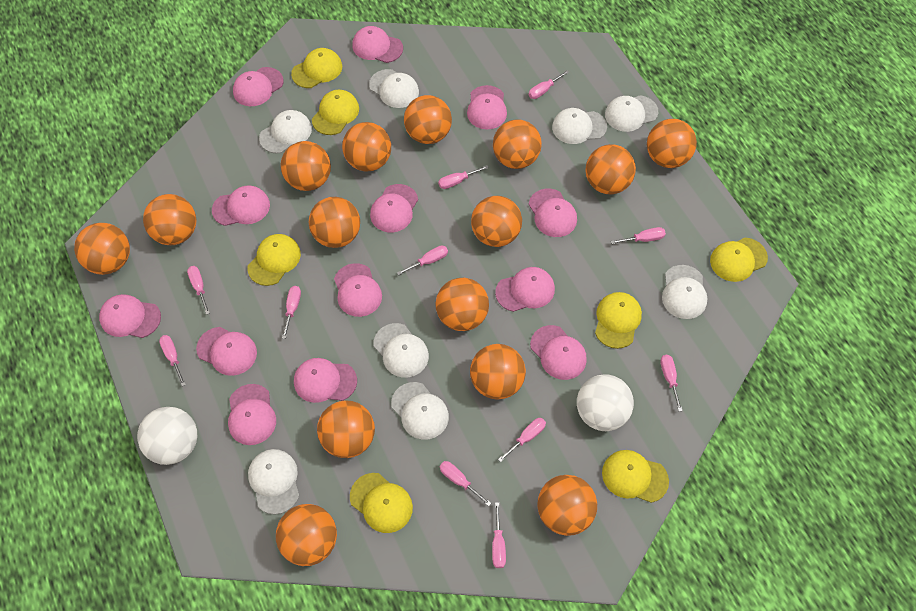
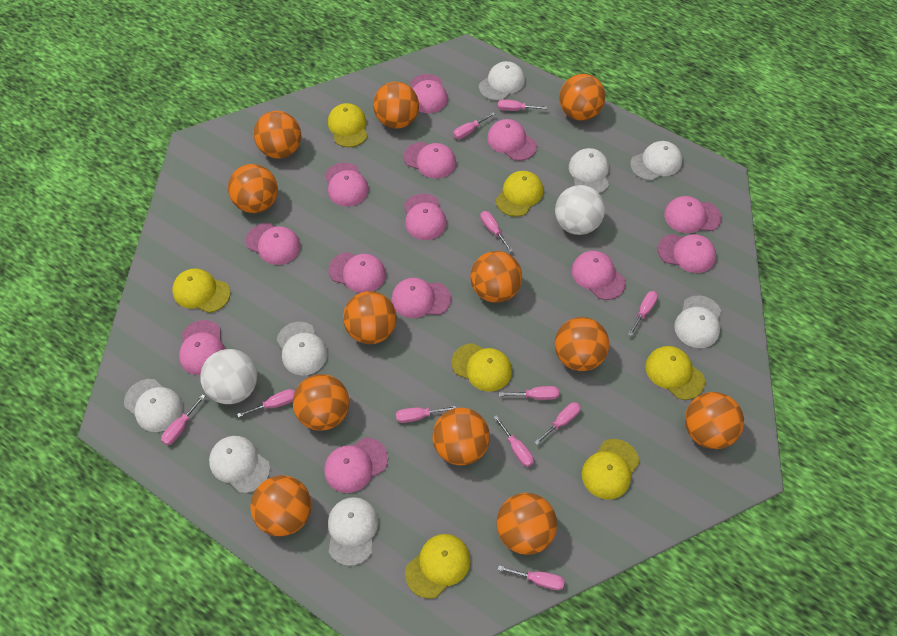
orange ball: 15 -> 12

